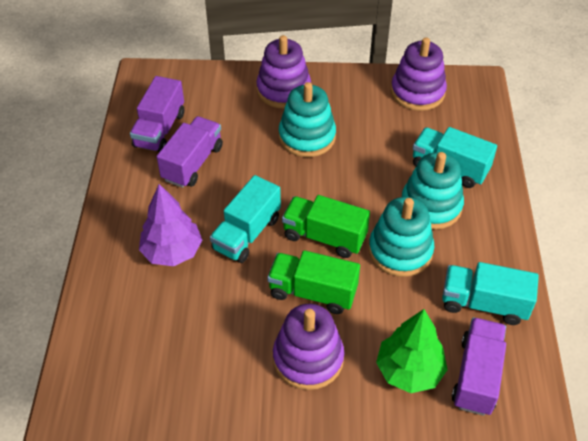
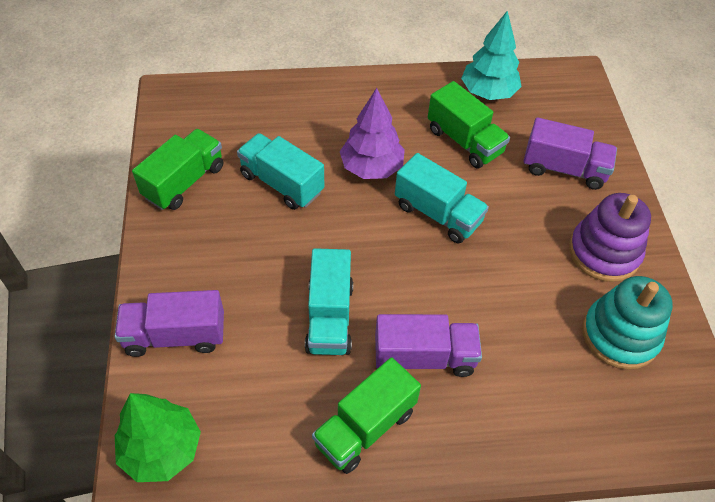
green truck: 2 -> 3
purple stacking toy: 3 -> 1
turquoise stacking toy: 3 -> 1
turquoise tree: 0 -> 1

